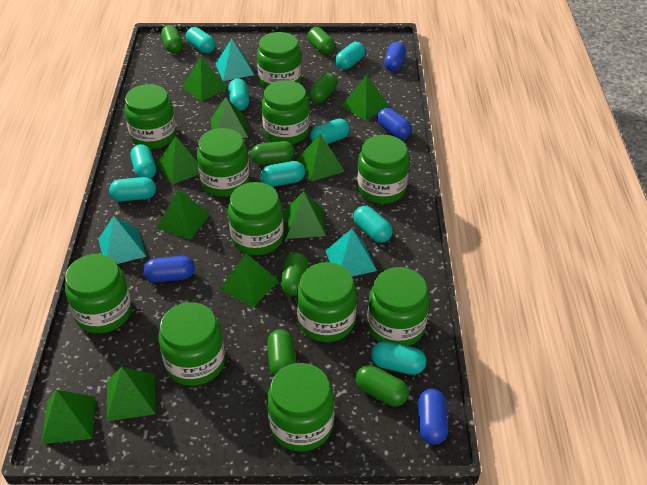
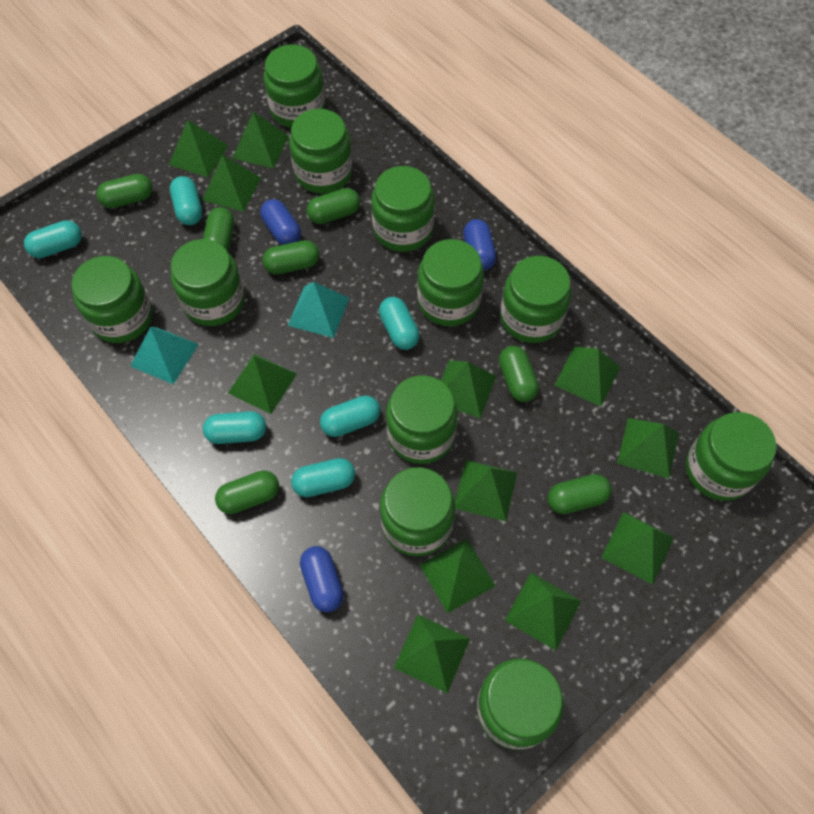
blue capsule: 4 -> 3
green pyramid: 10 -> 12
turquoise capsule: 9 -> 6
turquoise pyramid: 3 -> 2

